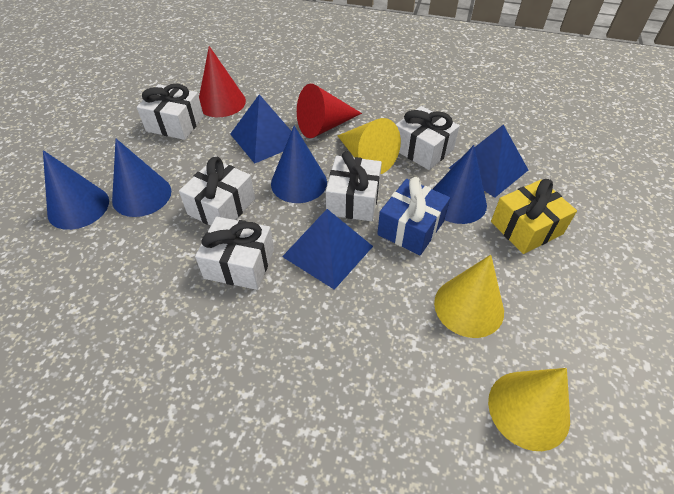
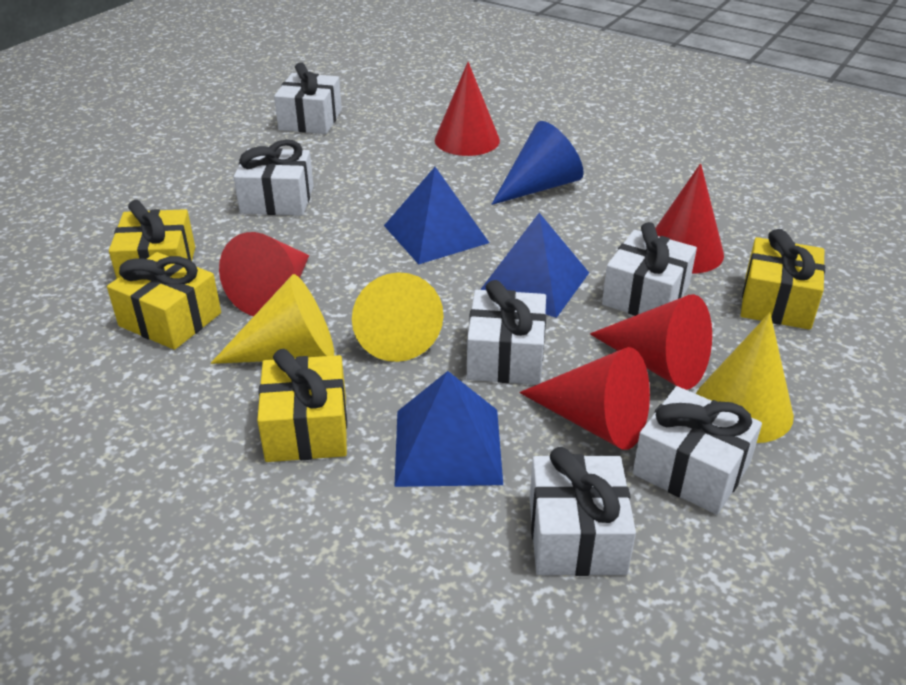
blue cone: 4 -> 1
blue gift: 1 -> 0
red cone: 2 -> 5
white gift: 5 -> 6
yellow gift: 1 -> 4

